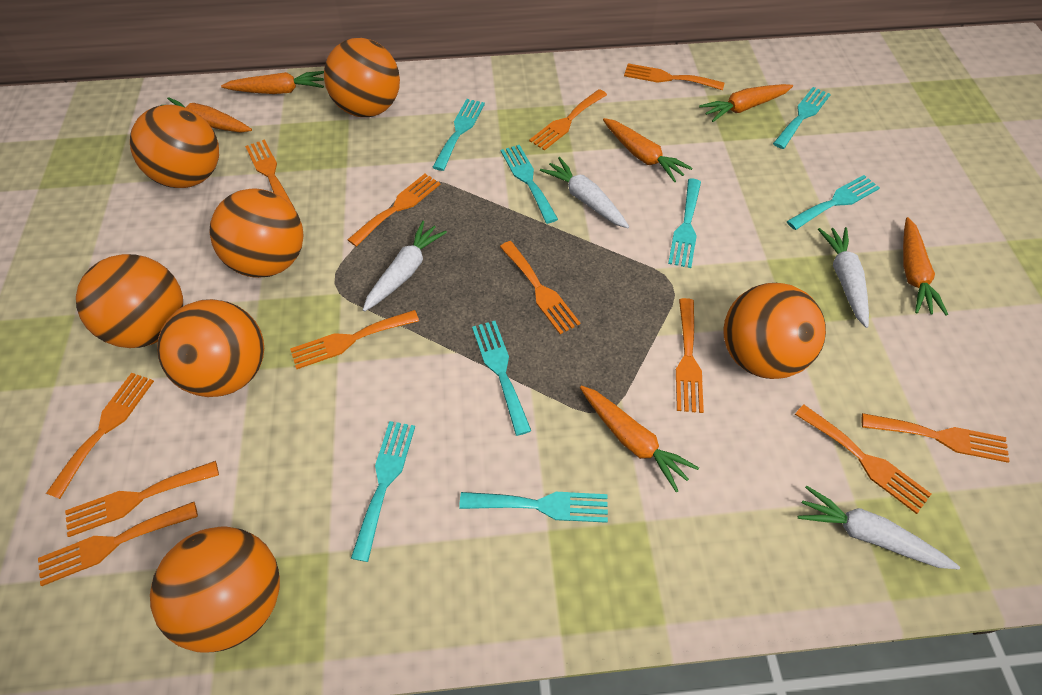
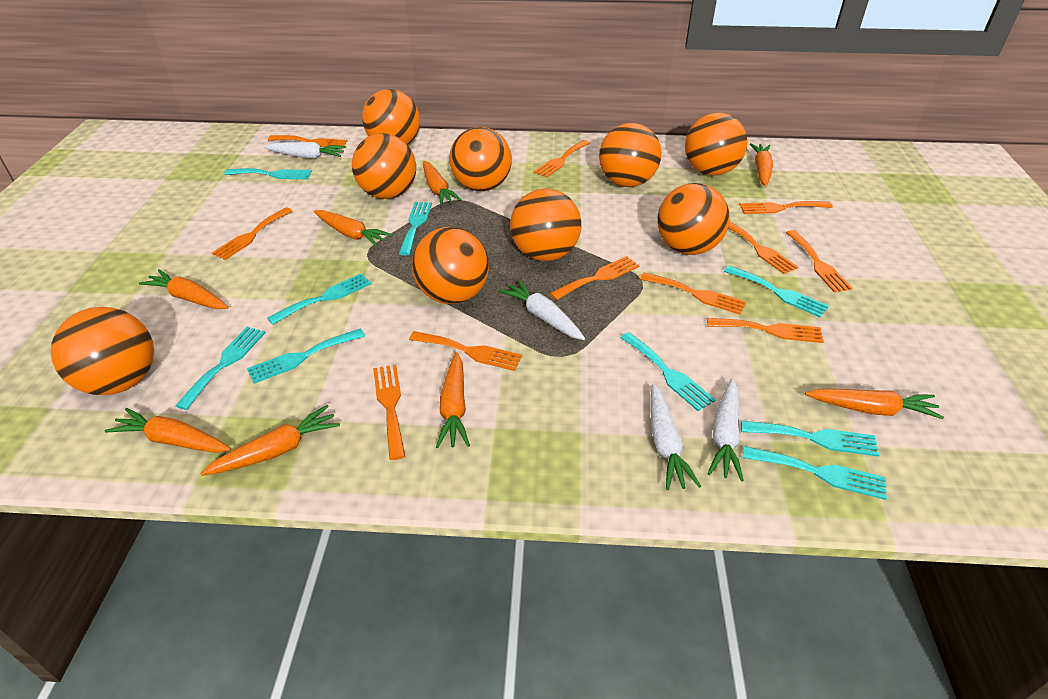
orange ball: 7 -> 9
orange carrot: 6 -> 8
orange fork: 12 -> 11
turquoise fork: 8 -> 9

